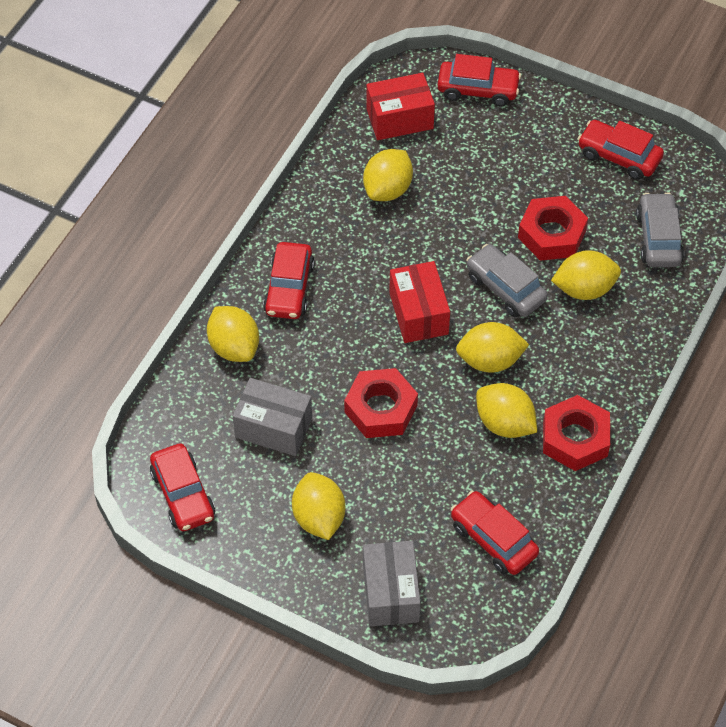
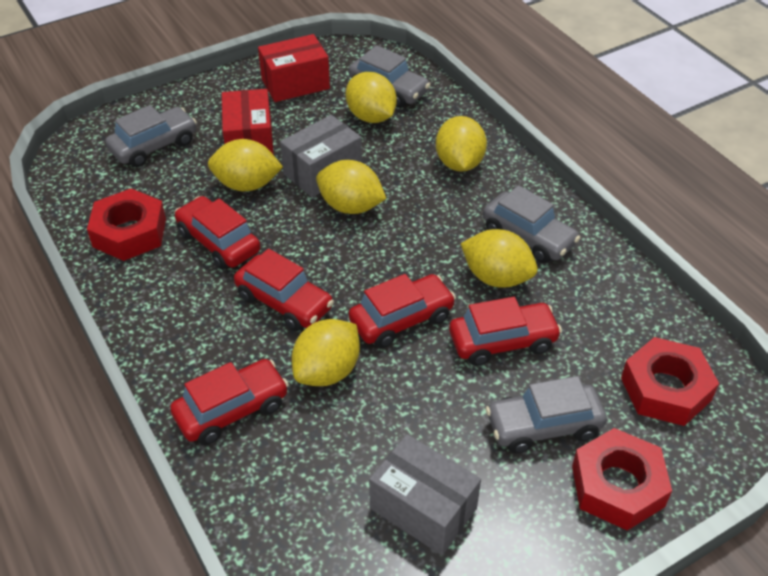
grey car: 2 -> 4

